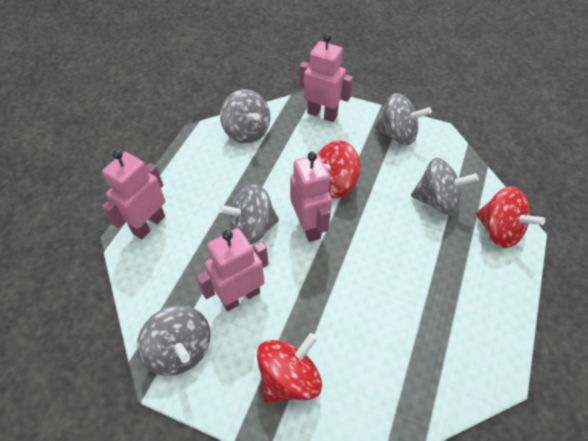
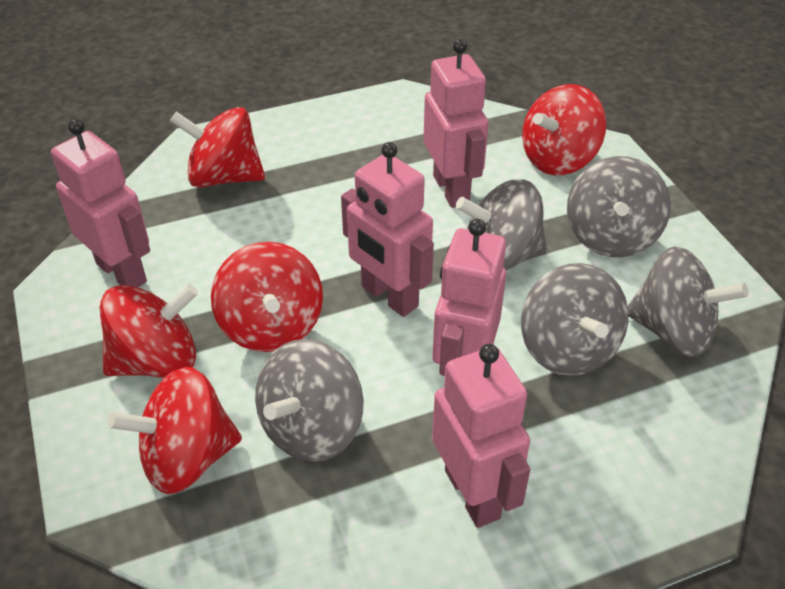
pink robot: 4 -> 5
red spinning top: 3 -> 5

